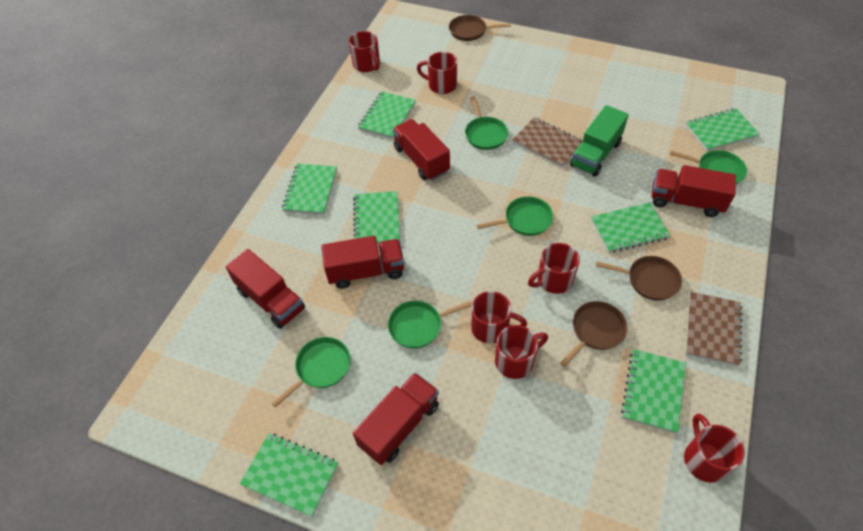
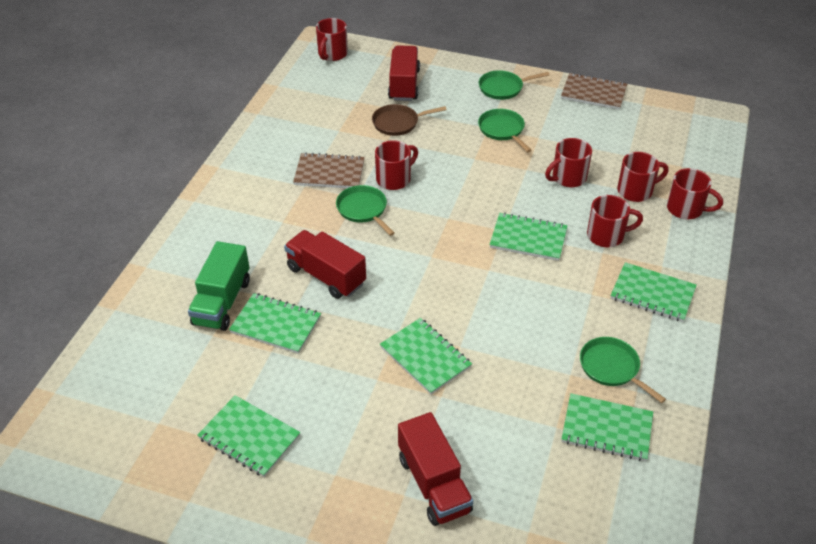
brown pan: 3 -> 1
green notebook: 7 -> 6
green pan: 5 -> 4
red truck: 5 -> 3

